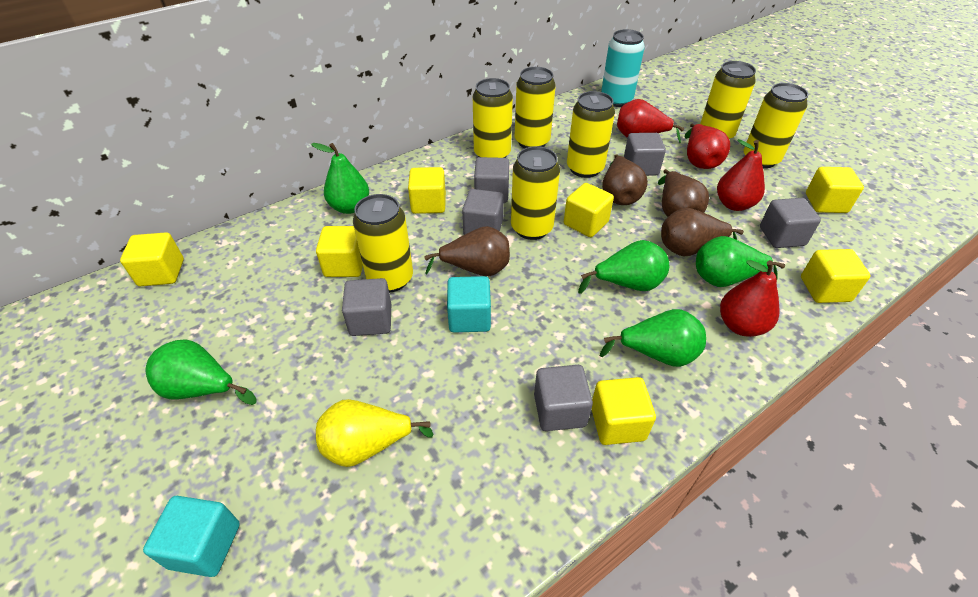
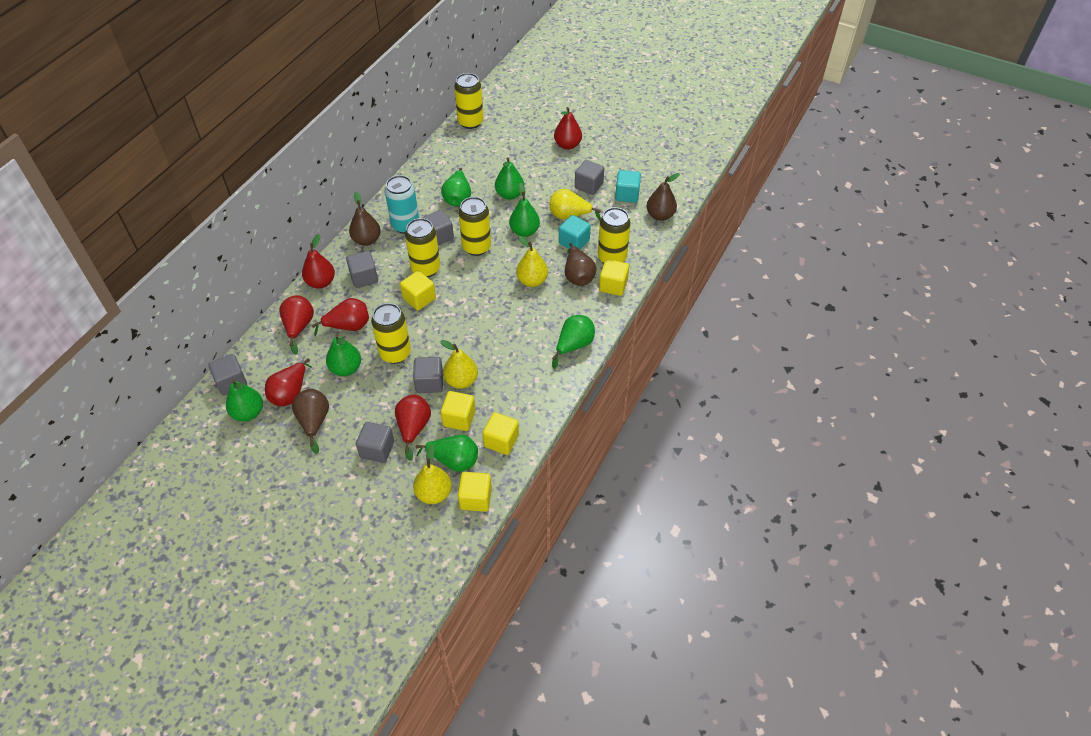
green pear: 5 -> 7
red pear: 4 -> 6
yellow can: 7 -> 5
yellow cube: 7 -> 5
yellow pear: 1 -> 4

